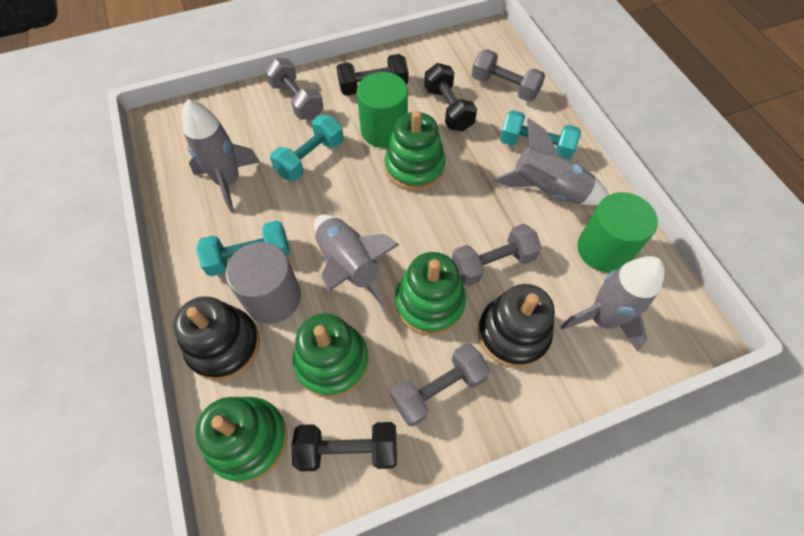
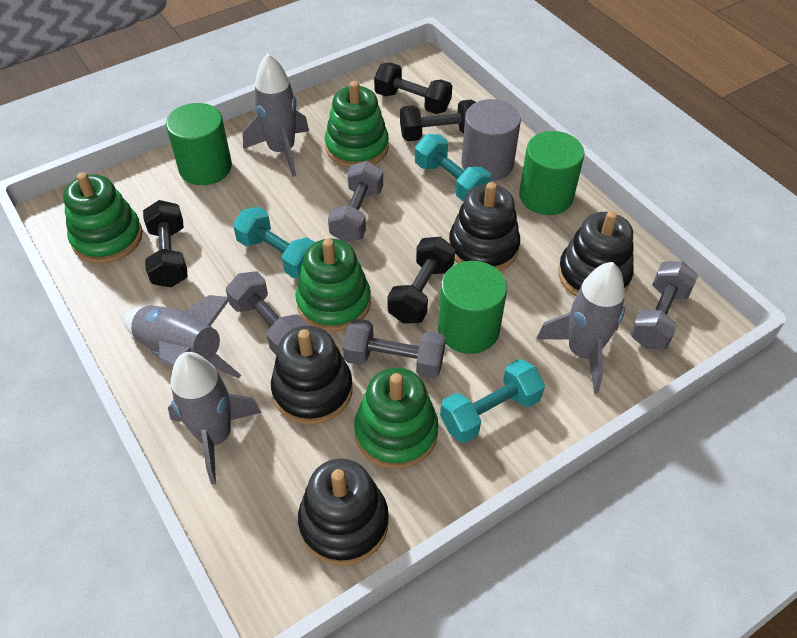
black dumbbell: 3 -> 4
black stacking toy: 2 -> 4
green cylinder: 2 -> 3

